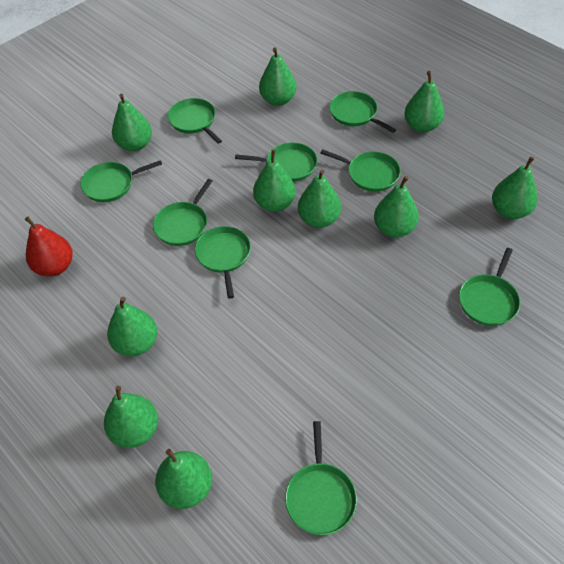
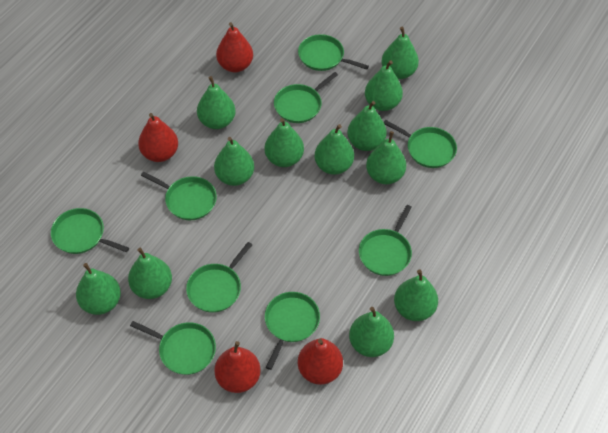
green pear: 10 -> 12
red pear: 1 -> 4

